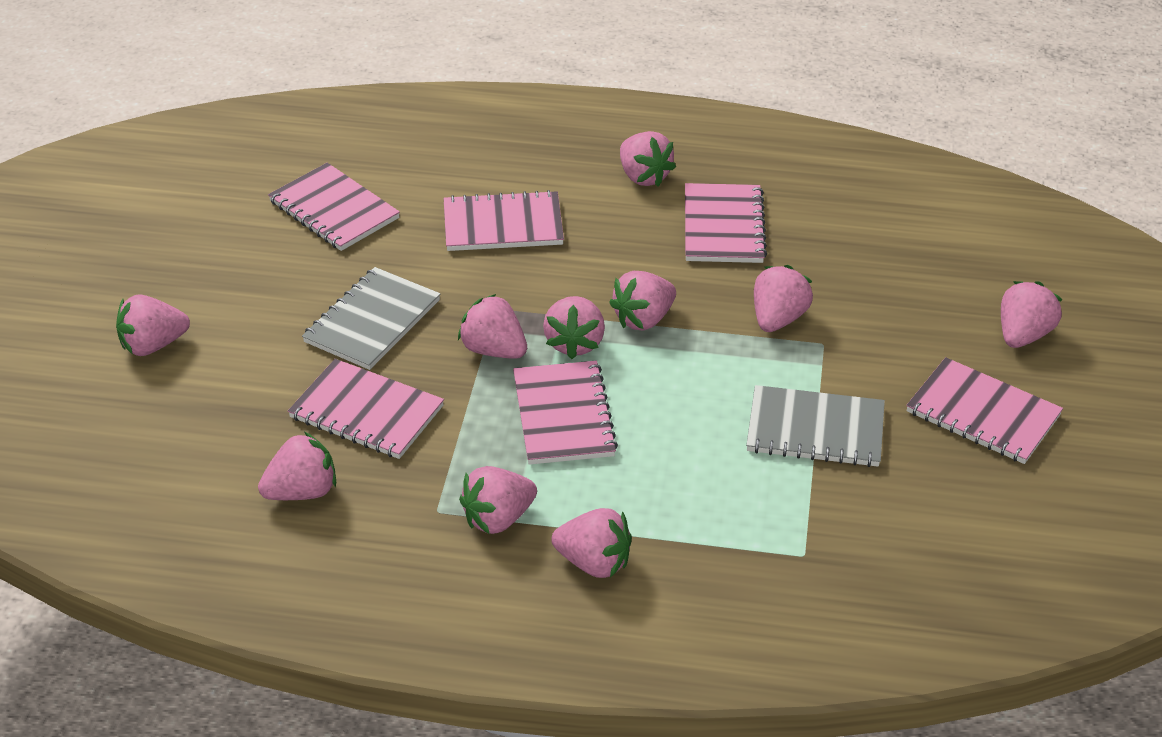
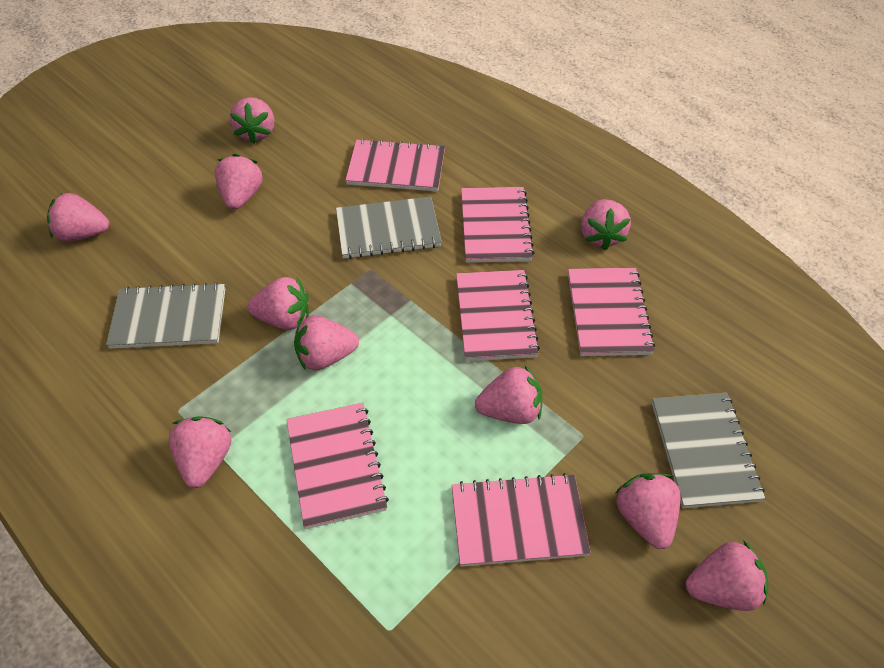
grey notebook: 2 -> 3

